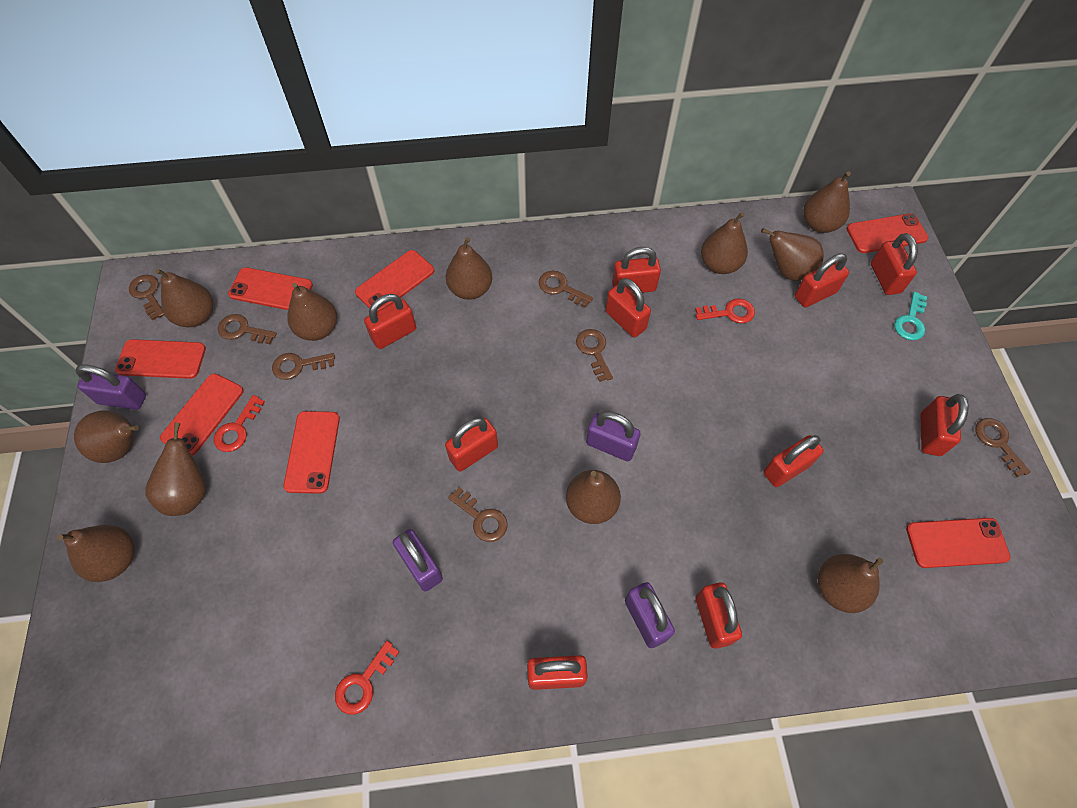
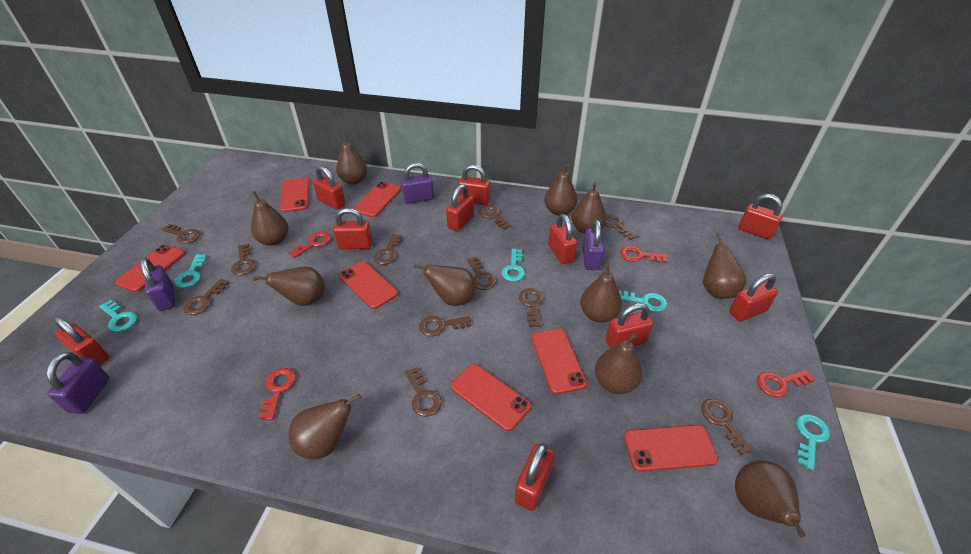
brown key: 7 -> 11
red key: 3 -> 4
turquoise key: 1 -> 5

